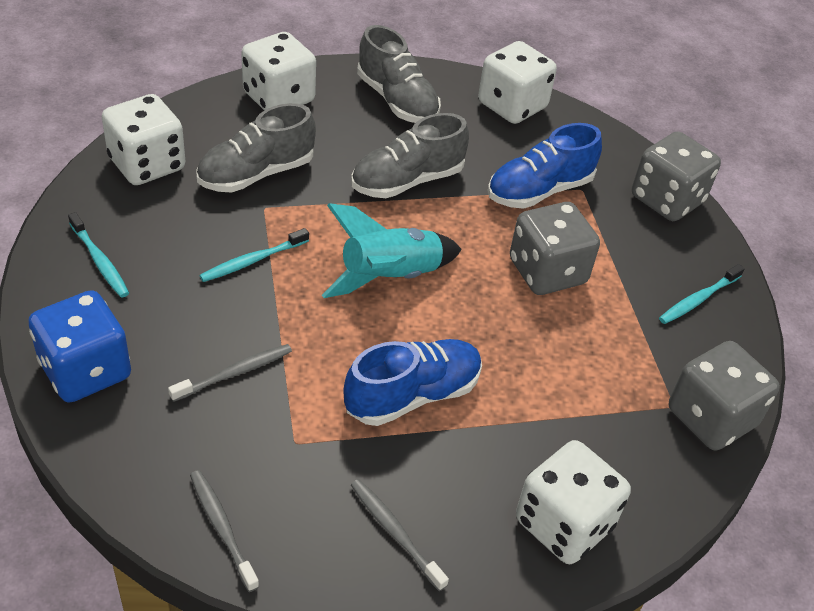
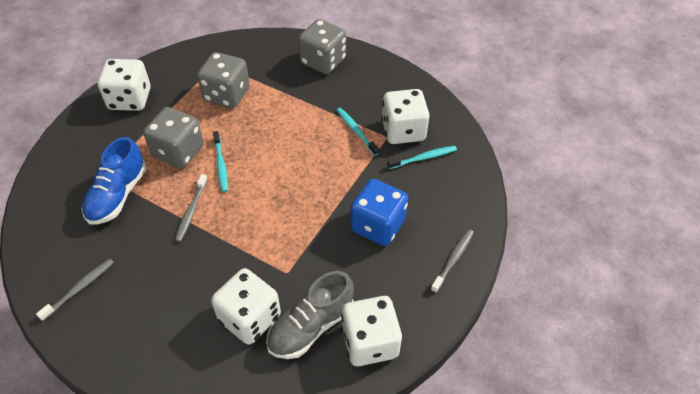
blue shoe: 2 -> 1
grey shoe: 3 -> 1
turquoise rocket: 1 -> 0

